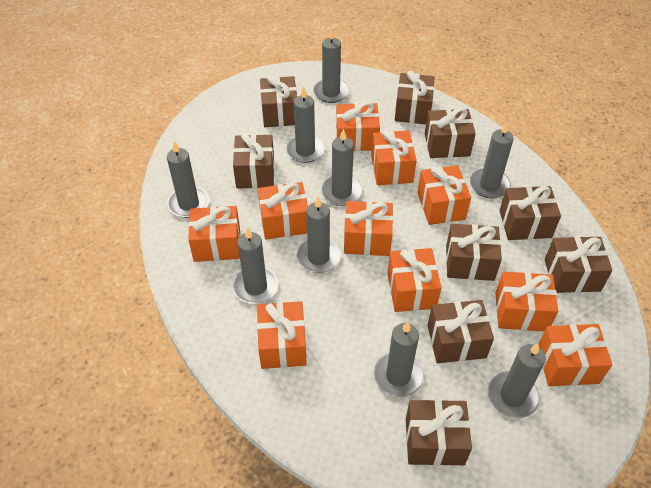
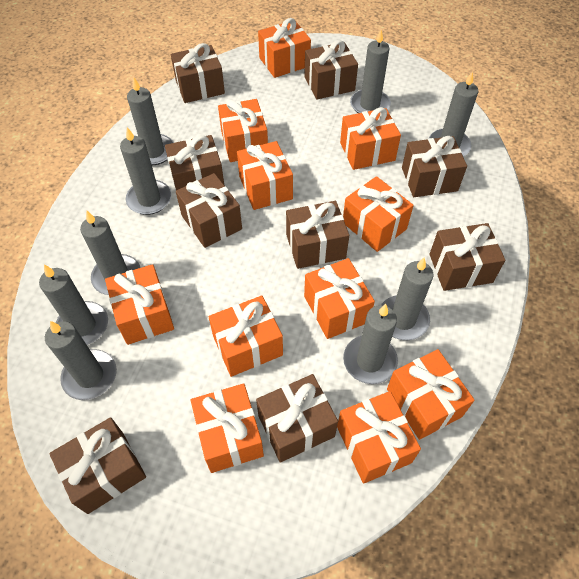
orange gift: 10 -> 11

